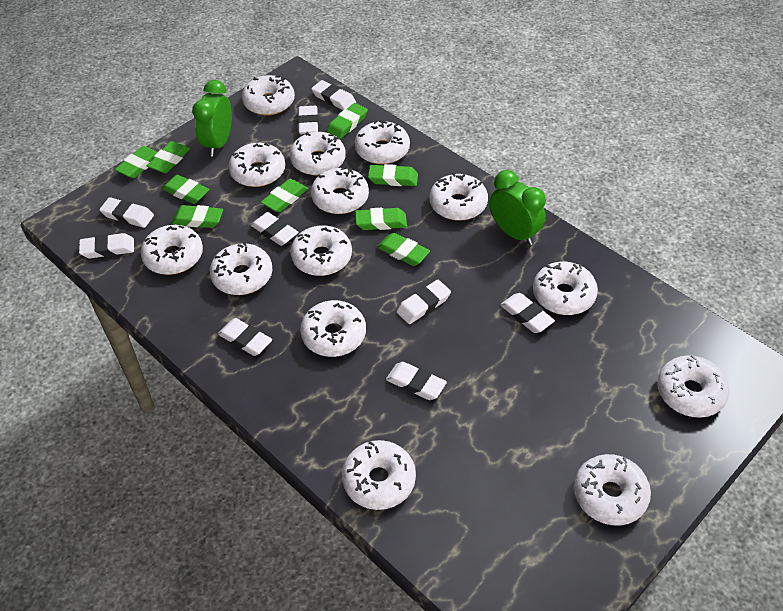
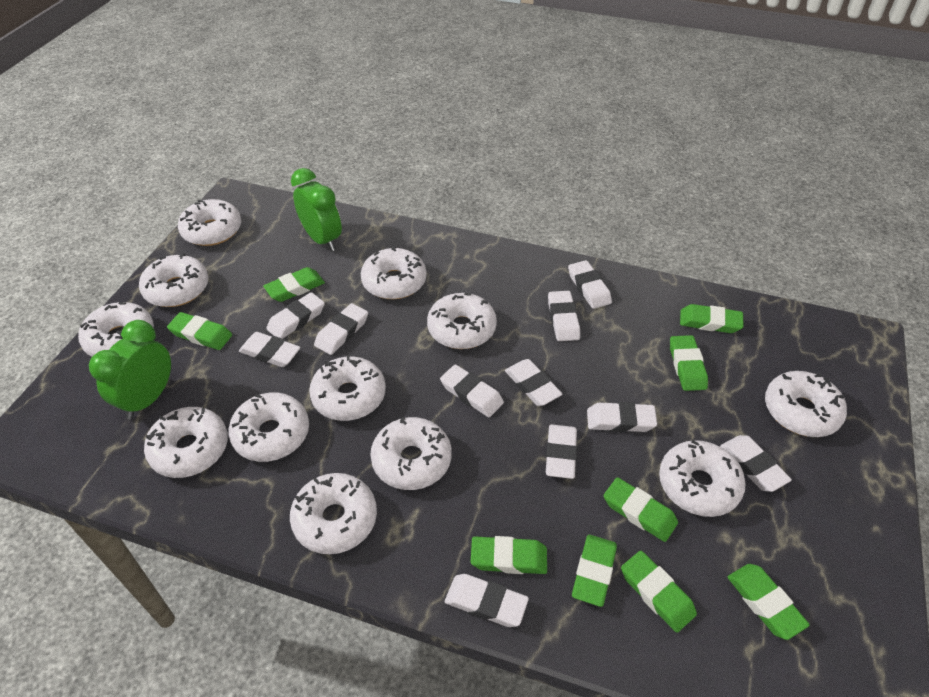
white donut: 14 -> 12
white eraser: 9 -> 11

